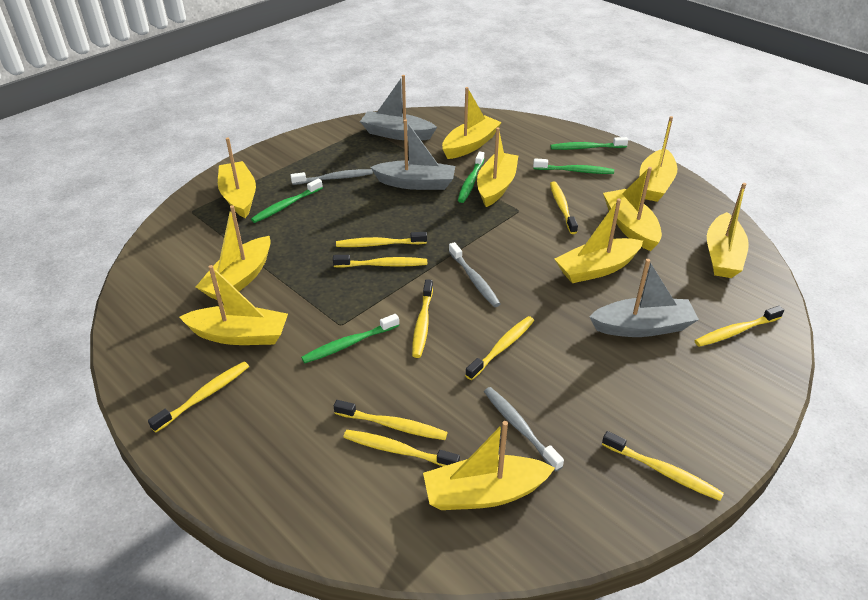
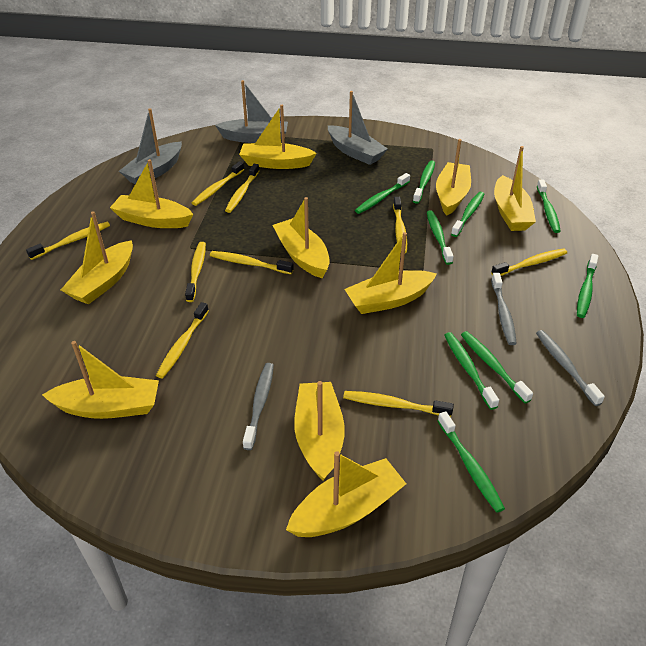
green toothbrush: 5 -> 9
yellow toothbrush: 10 -> 9

